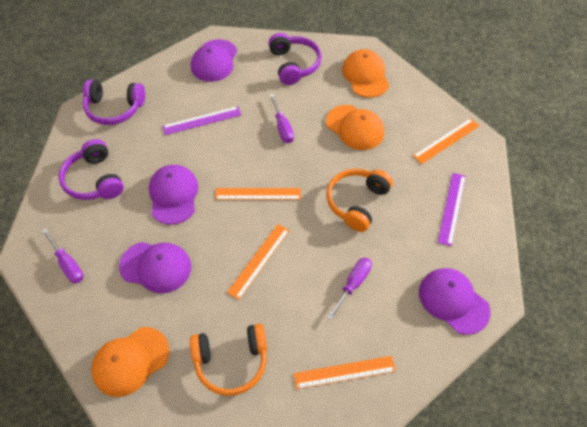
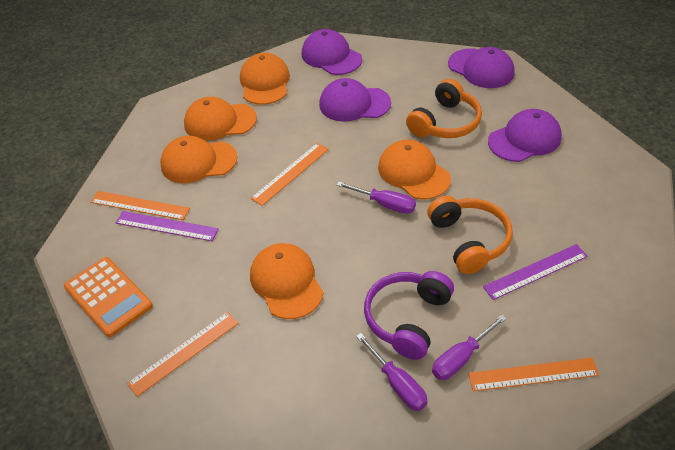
orange calculator: 0 -> 1
orange cap: 3 -> 5
purple headphones: 3 -> 1

